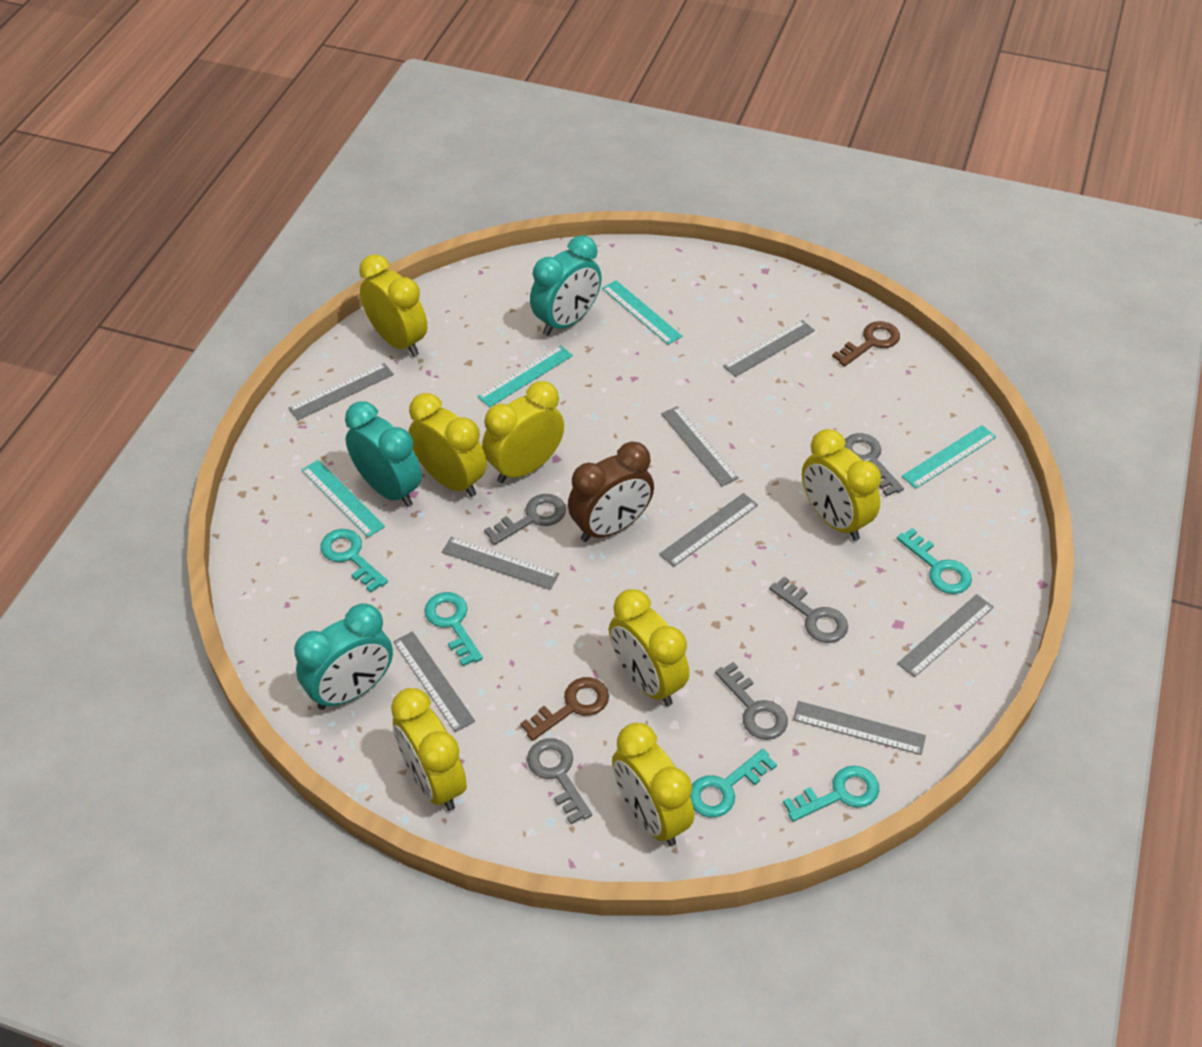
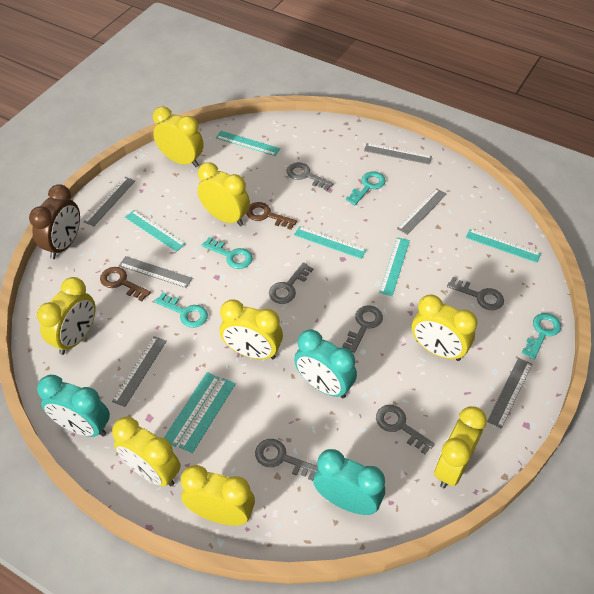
grey key: 5 -> 6
grey ruler: 8 -> 6
turquoise key: 5 -> 4
turquoise ruler: 4 -> 7
yellow clock: 7 -> 8

